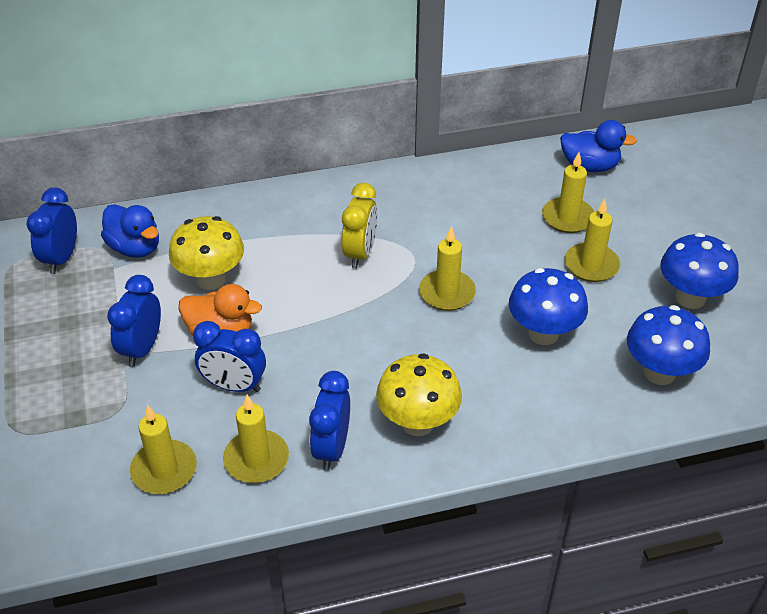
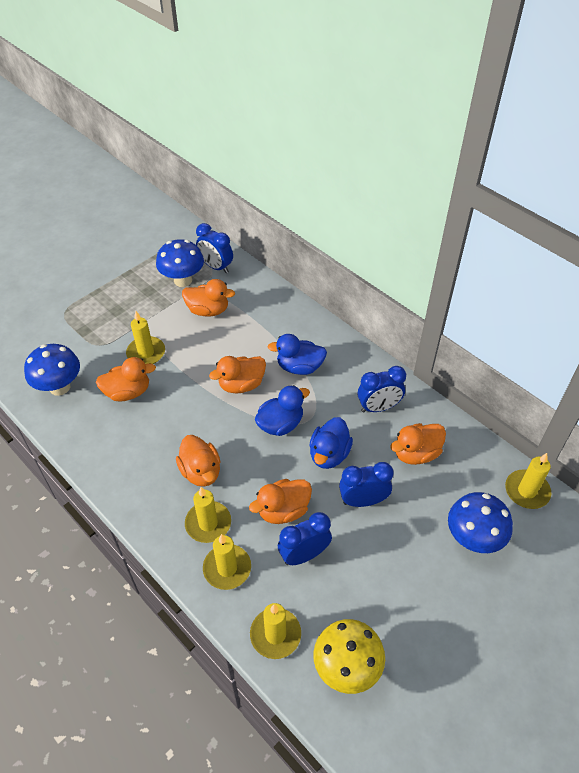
blue duck: 2 -> 3
orange duck: 1 -> 6
yellow clock: 1 -> 0
yellow mushroom: 2 -> 1

